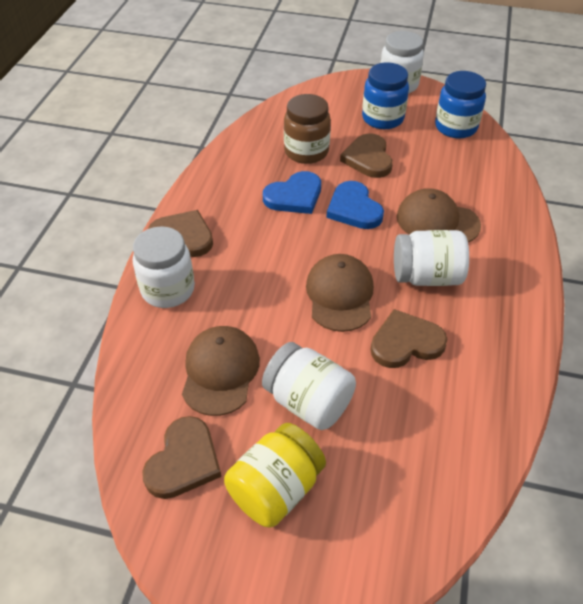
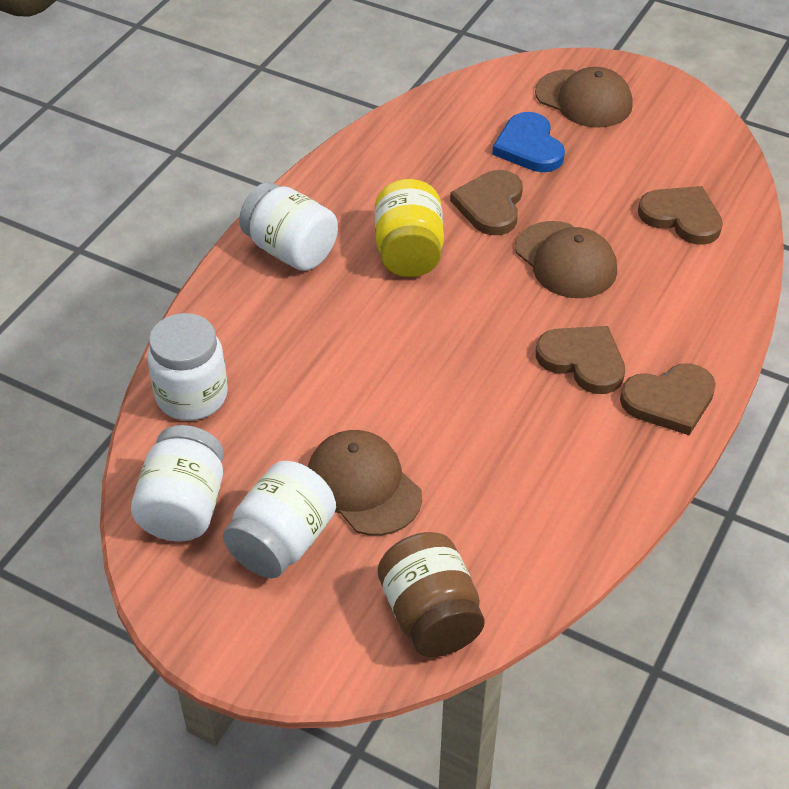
blue heart: 2 -> 1
blue jar: 2 -> 0

